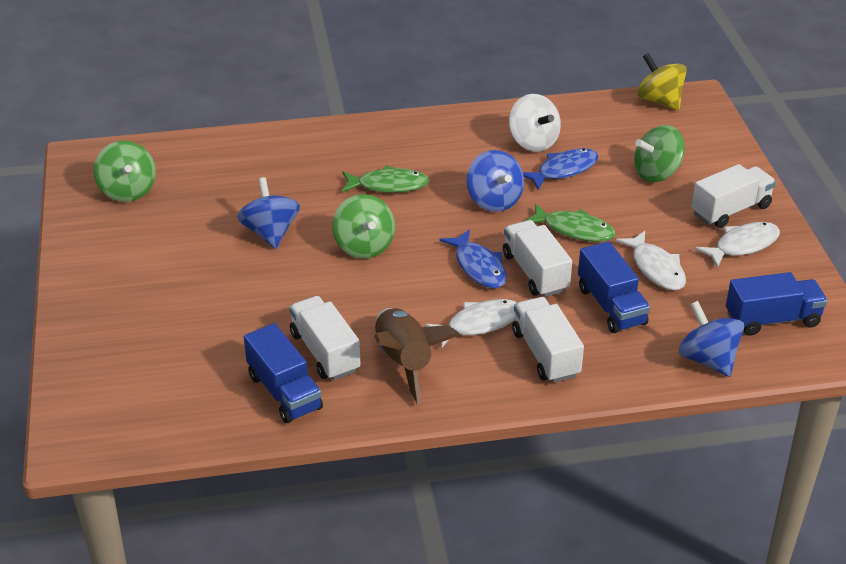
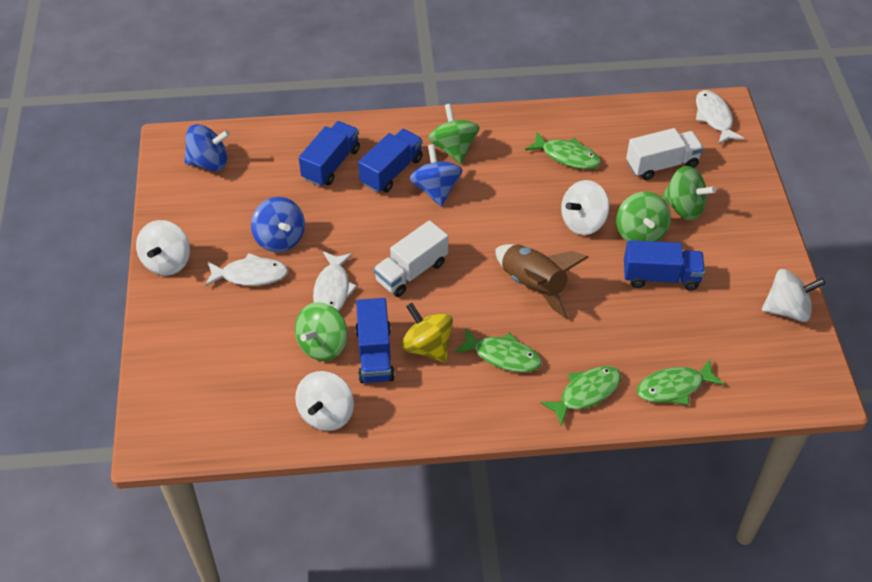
blue fish: 2 -> 0
blue truck: 3 -> 4
green fish: 2 -> 4
green spinning top: 3 -> 4
white spinning top: 1 -> 4
white truck: 4 -> 2

